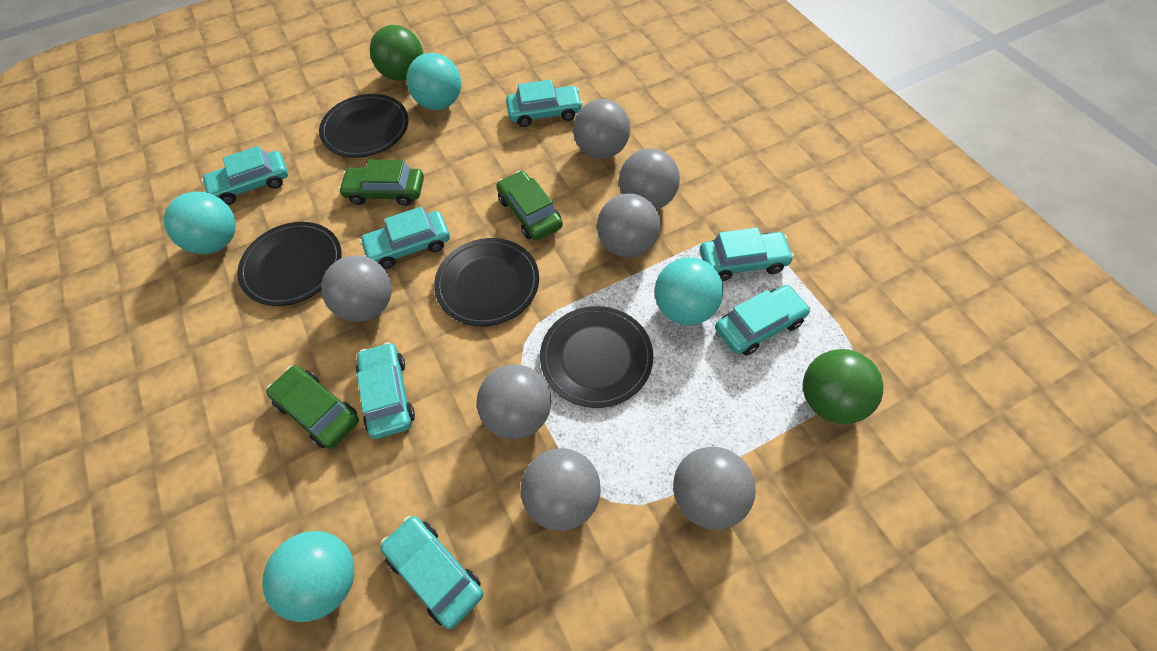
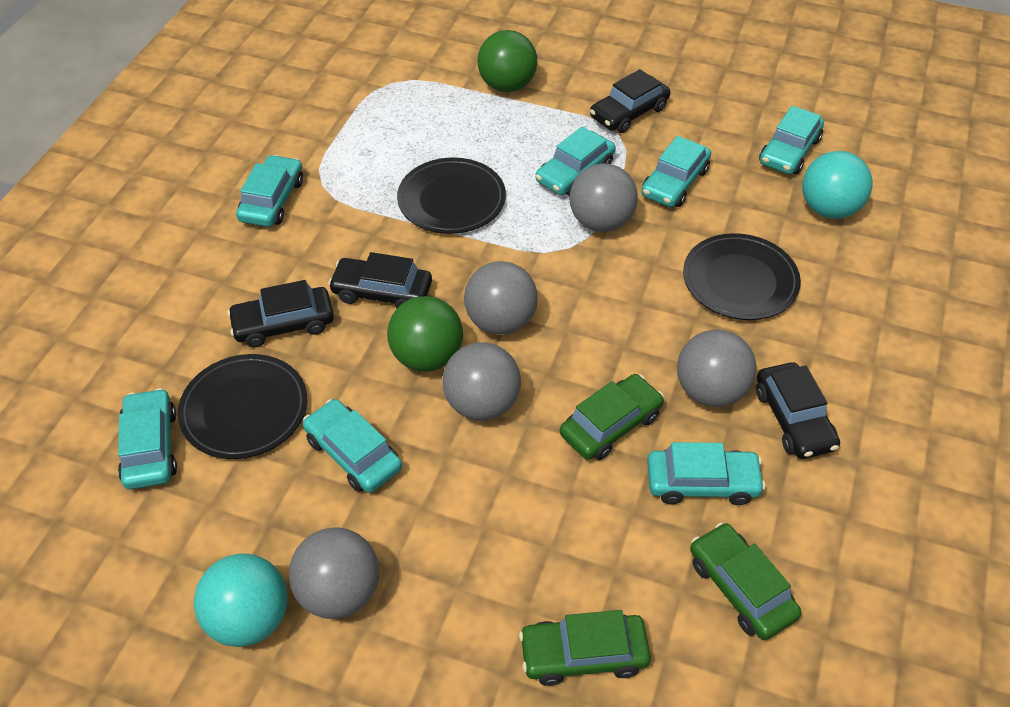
black car: 0 -> 4
black plate: 4 -> 3
grey ball: 7 -> 5
turquoise ball: 4 -> 2

